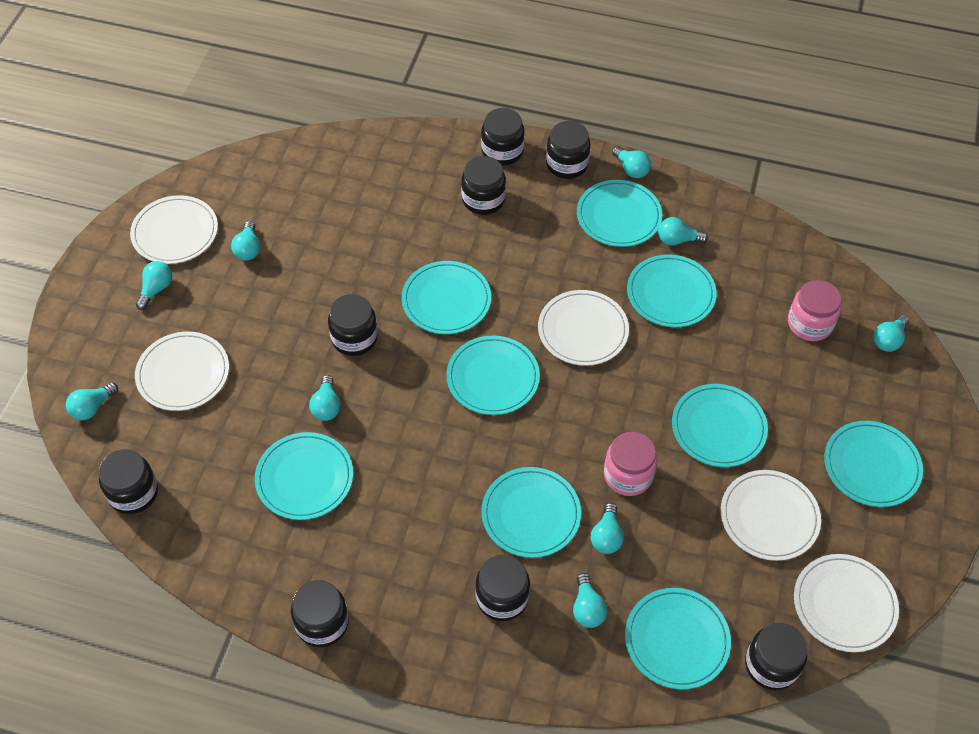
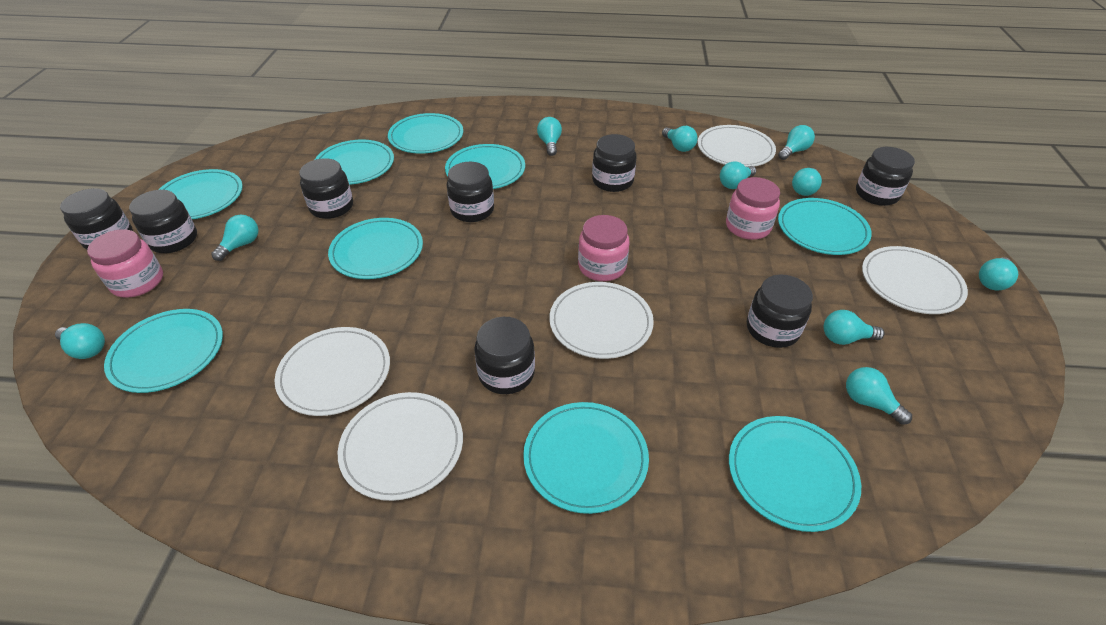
pink jar: 2 -> 3
turquoise light bulb: 9 -> 10

